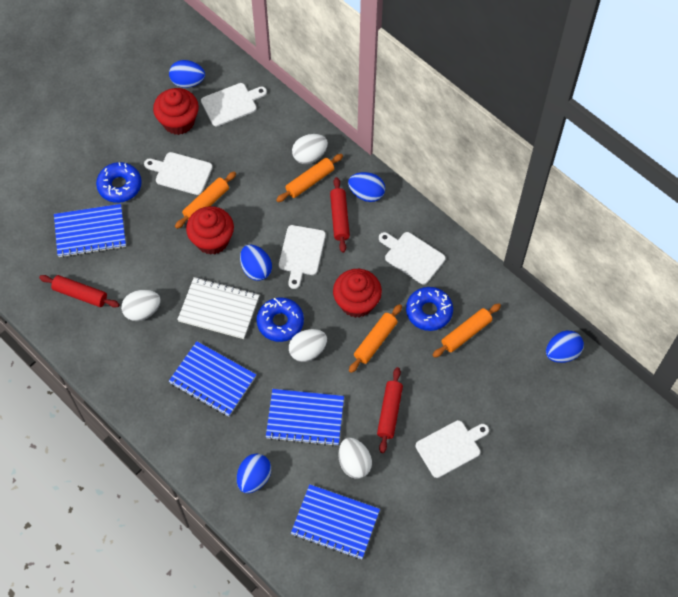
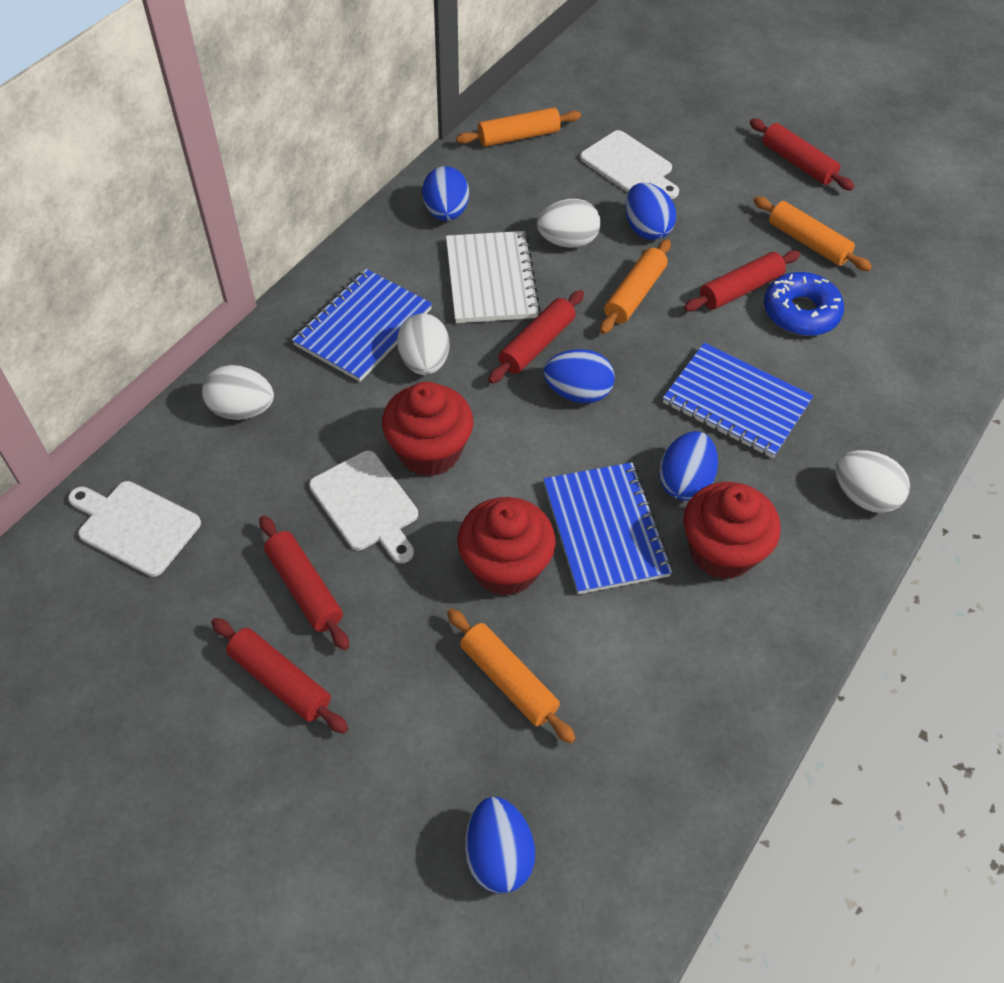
blue donut: 3 -> 1
blue notebook: 4 -> 3
red rolling pin: 3 -> 5
white cutting board: 5 -> 3

